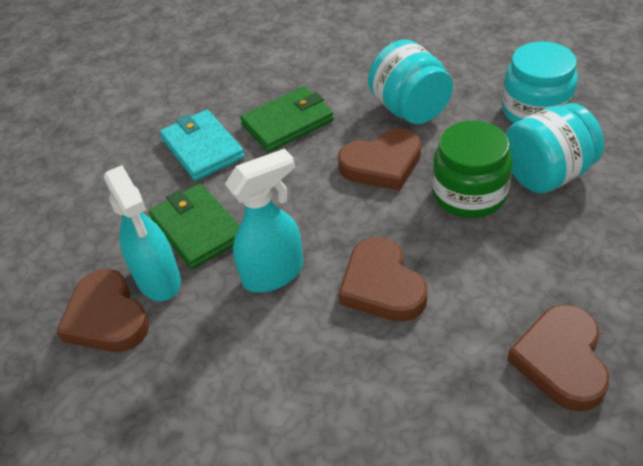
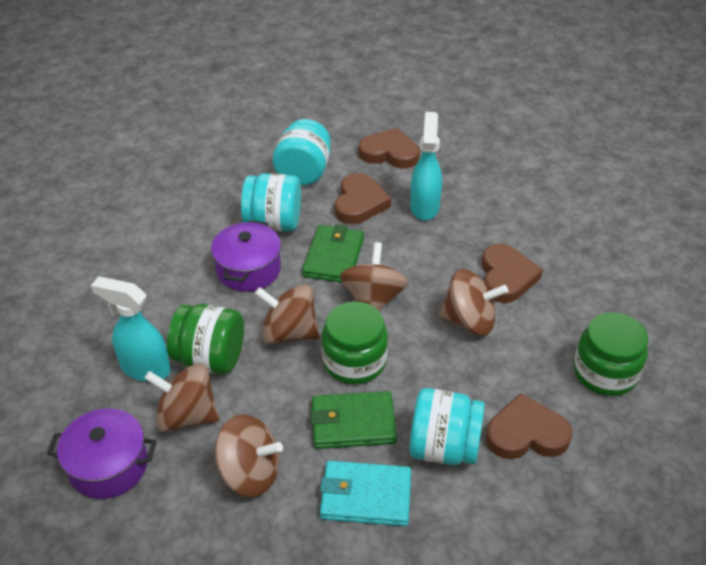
brown spinning top: 0 -> 5
green jar: 1 -> 3
purple pot: 0 -> 2

